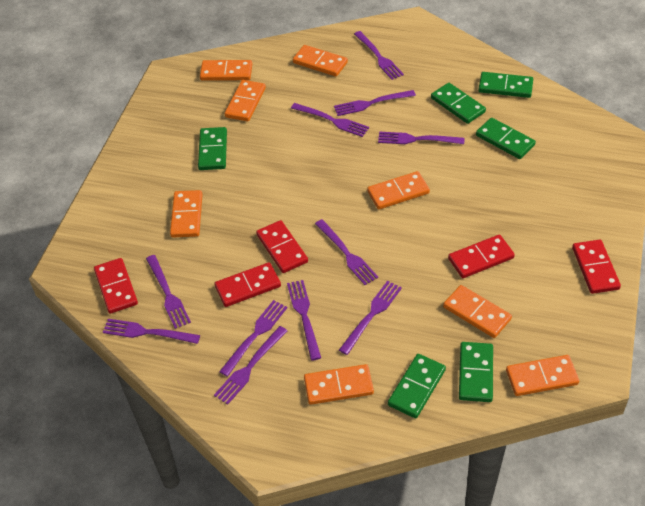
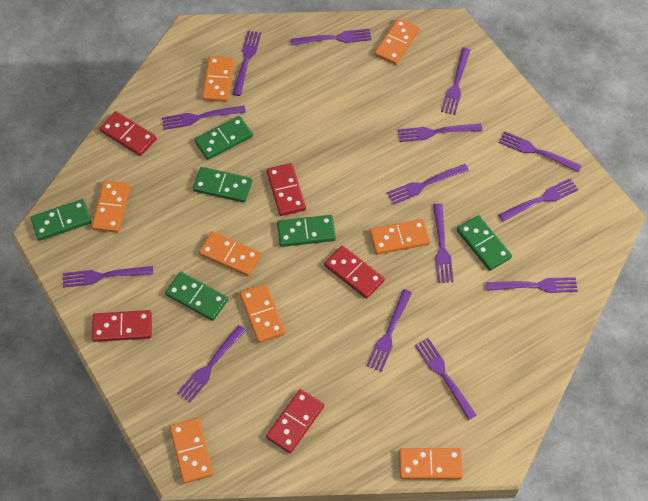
purple fork: 11 -> 14

